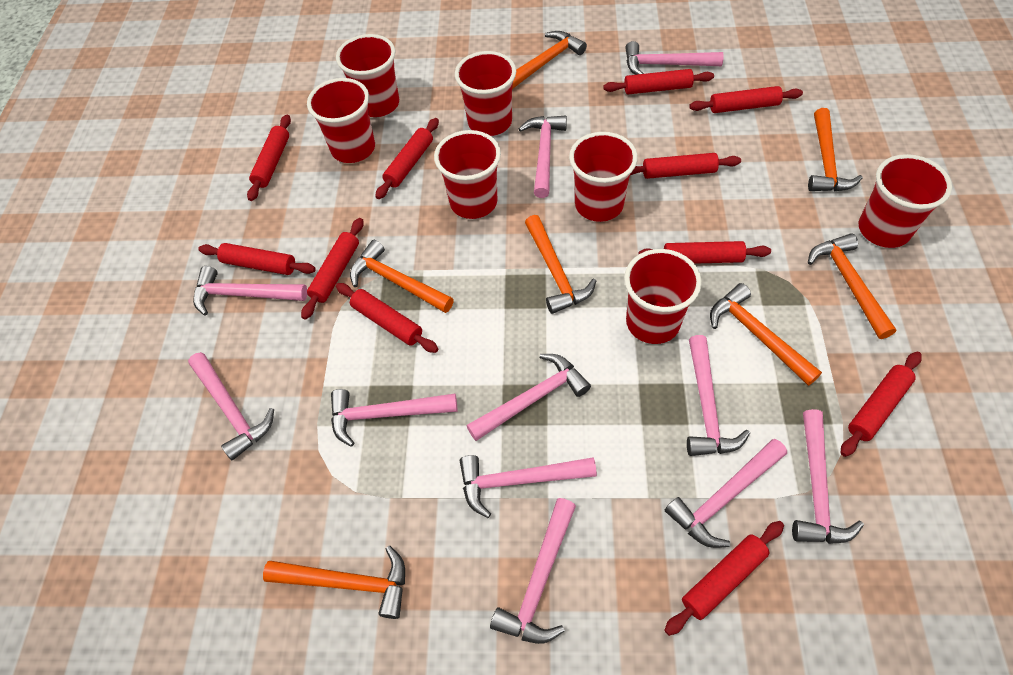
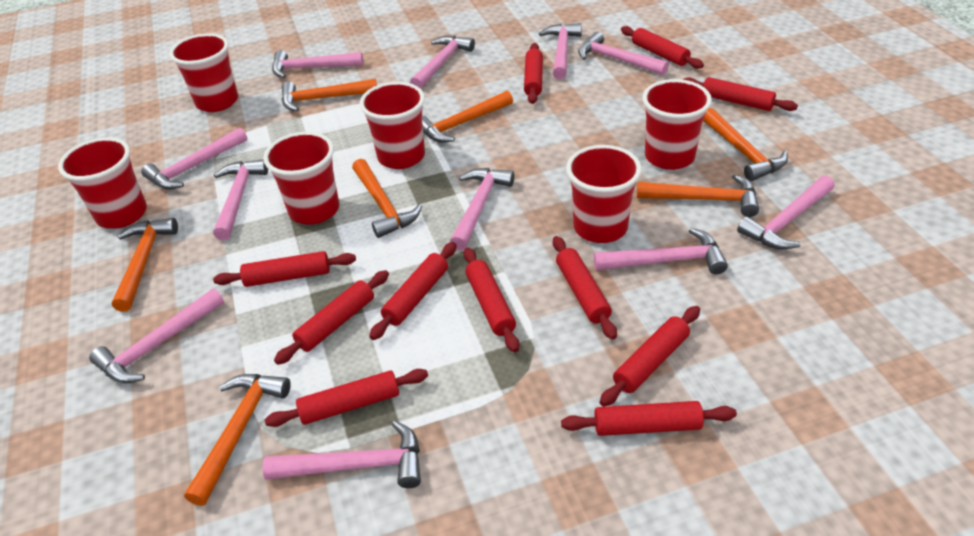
red cup: 7 -> 6

